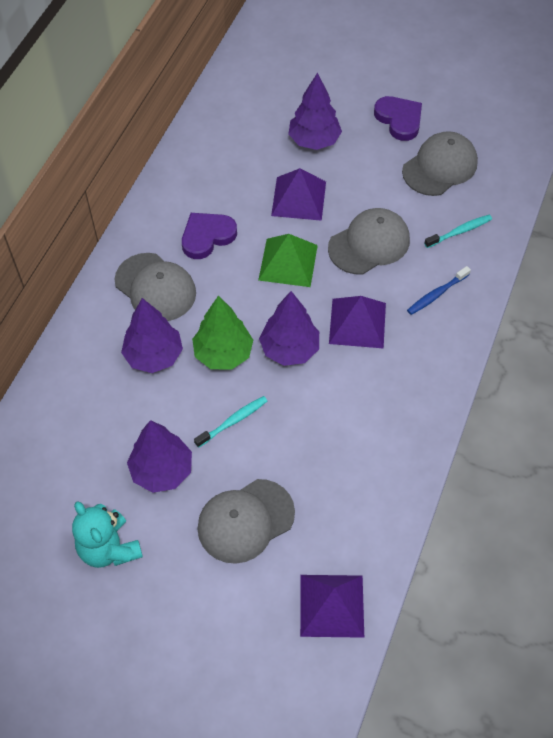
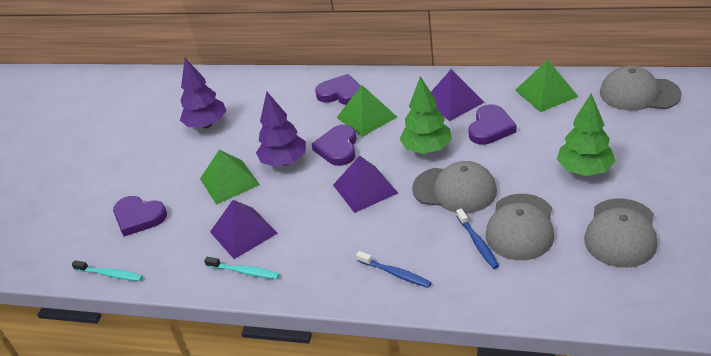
blue toothbrush: 1 -> 2
green pyramid: 1 -> 3
green tree: 1 -> 2
purple heart: 2 -> 4
purple tree: 4 -> 2
turquoise teddy bear: 1 -> 0

